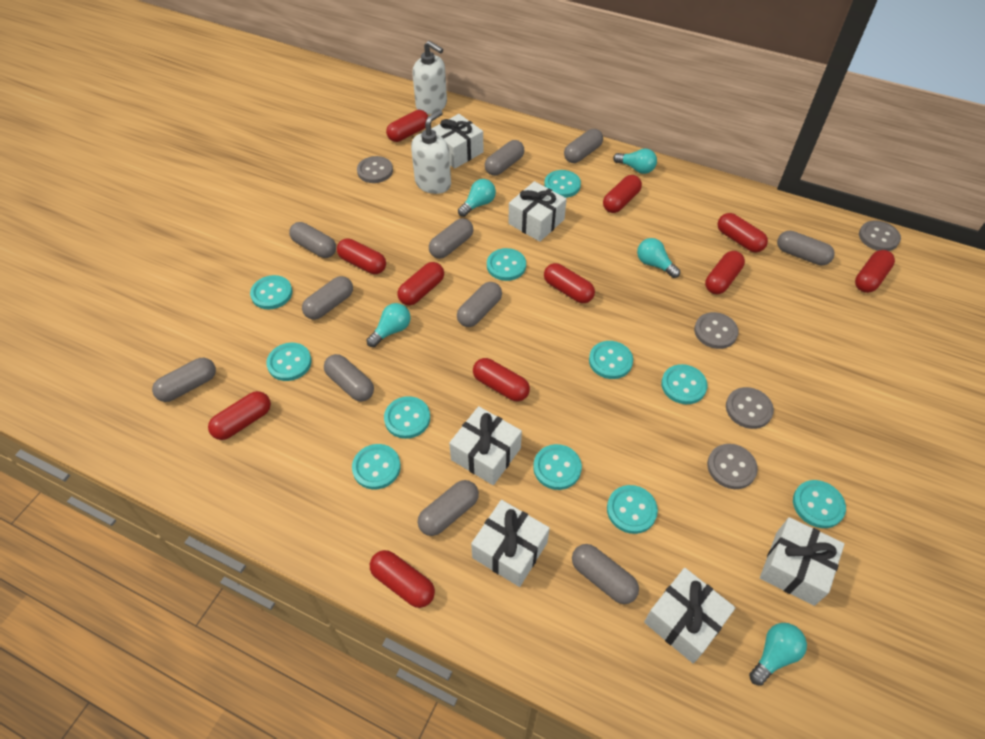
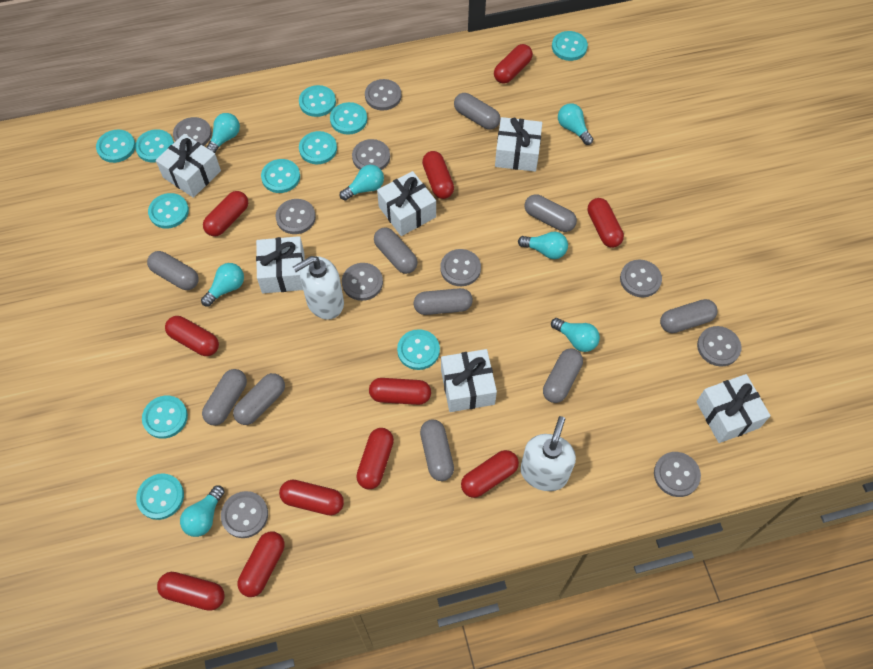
grey button: 5 -> 10
grey capsule: 11 -> 10
turquoise light bulb: 5 -> 7

